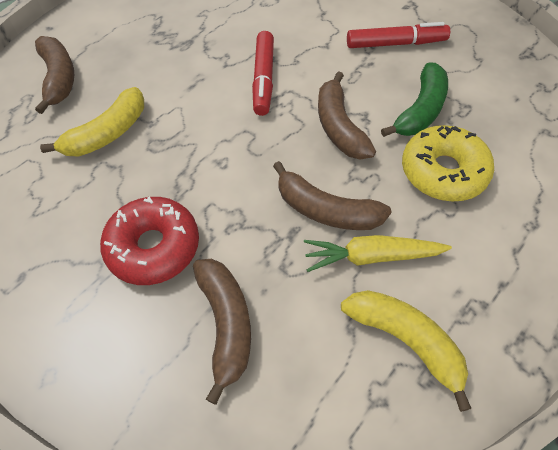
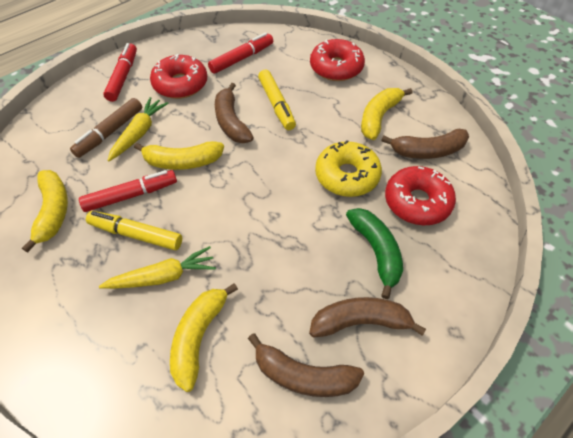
brown marker: 0 -> 1
red donut: 1 -> 3
red marker: 2 -> 3
yellow banana: 2 -> 4
yellow carrot: 1 -> 2
yellow marker: 0 -> 2

